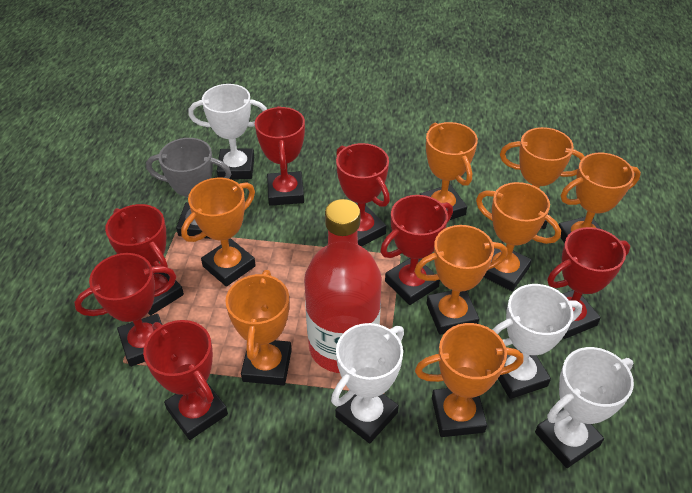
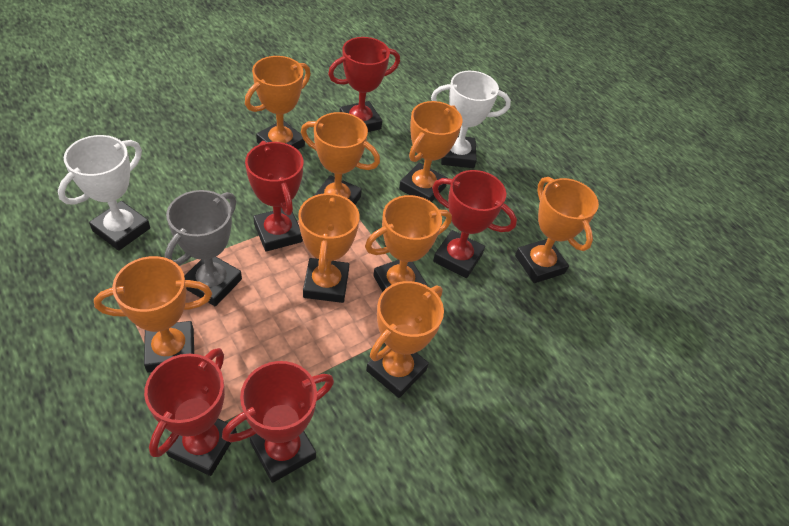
red bottle: 1 -> 0
red trophy: 7 -> 5
white trophy: 4 -> 2

